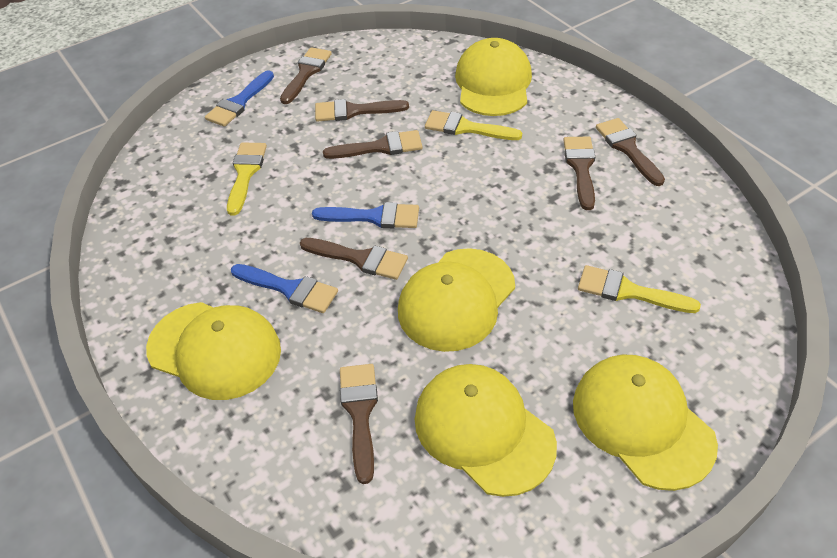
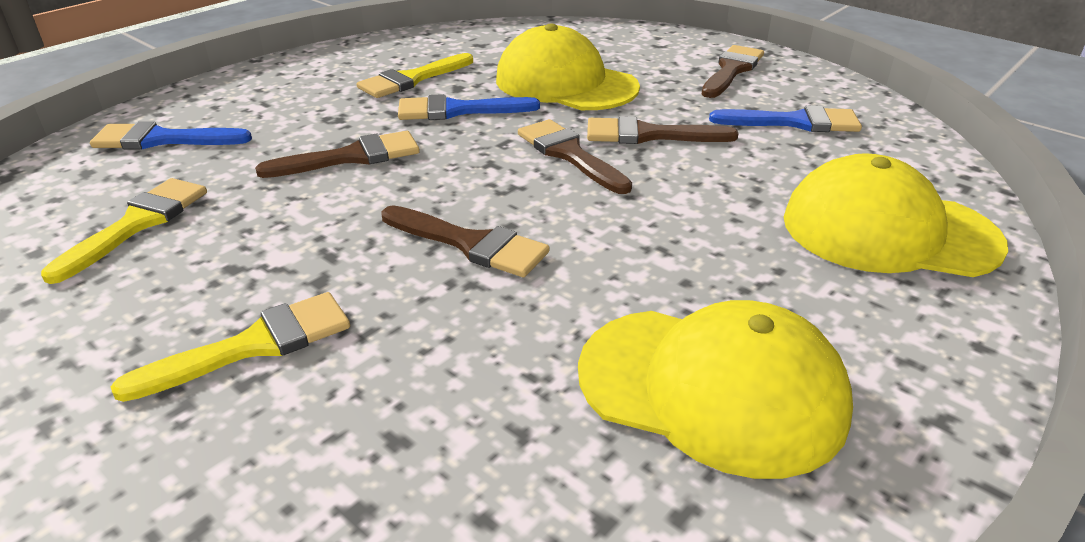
brown brush: 7 -> 5
yellow cap: 5 -> 3

